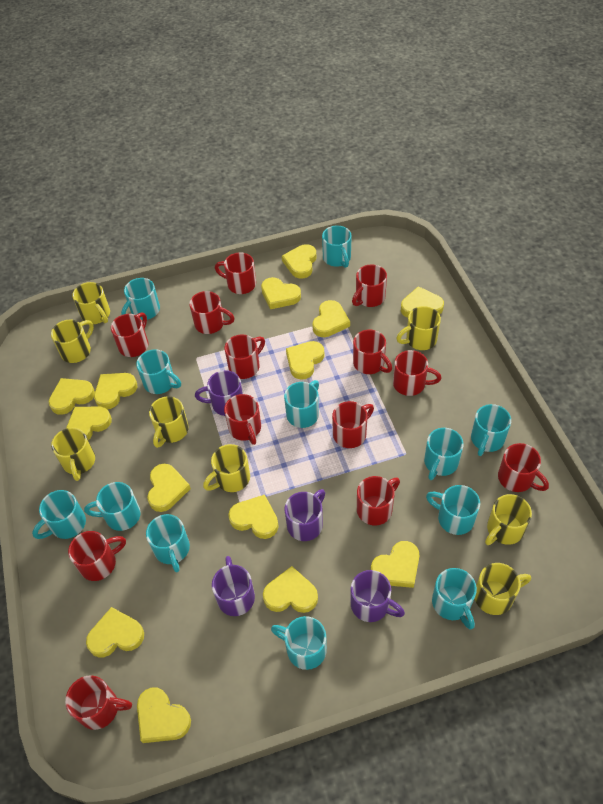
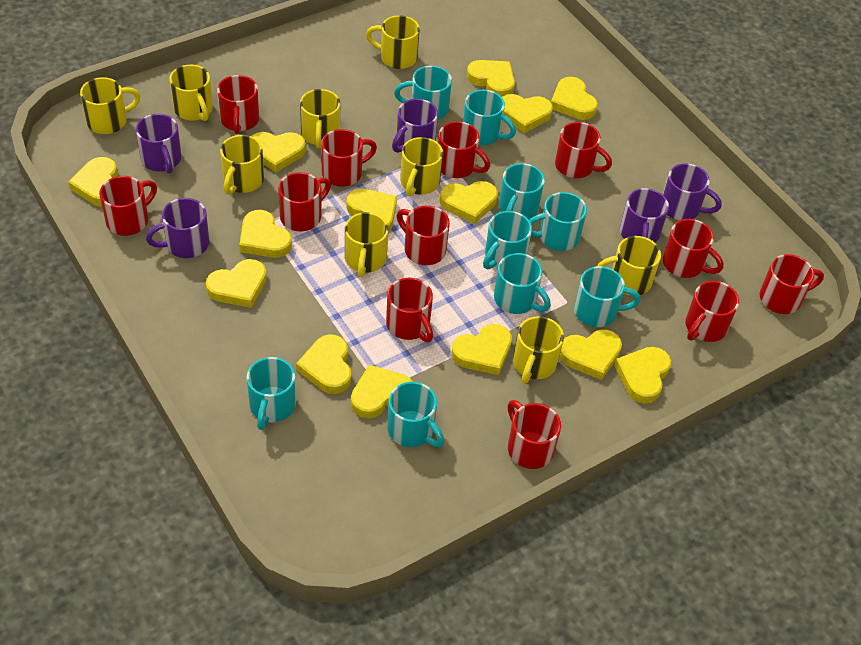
purple mug: 4 -> 5
red mug: 13 -> 12
turquoise mug: 12 -> 9
yellow mug: 8 -> 9

